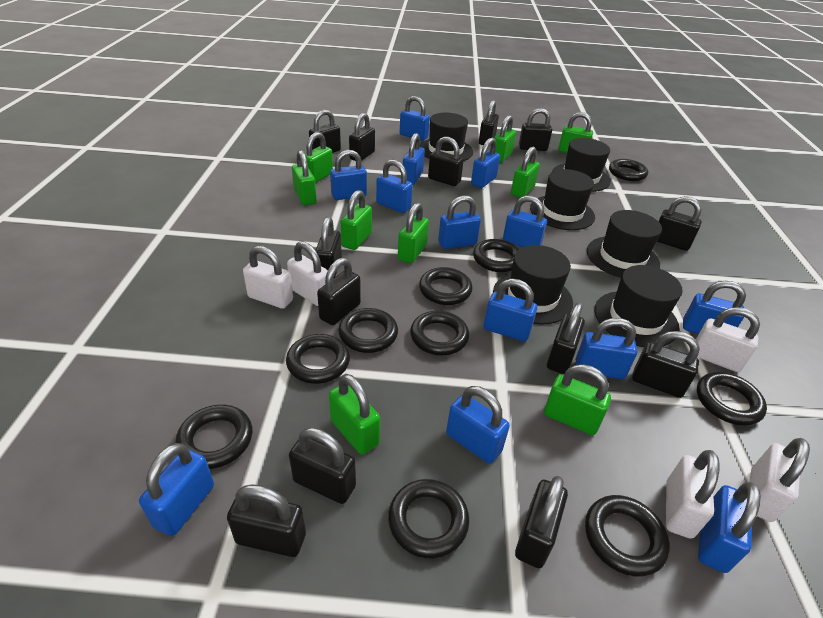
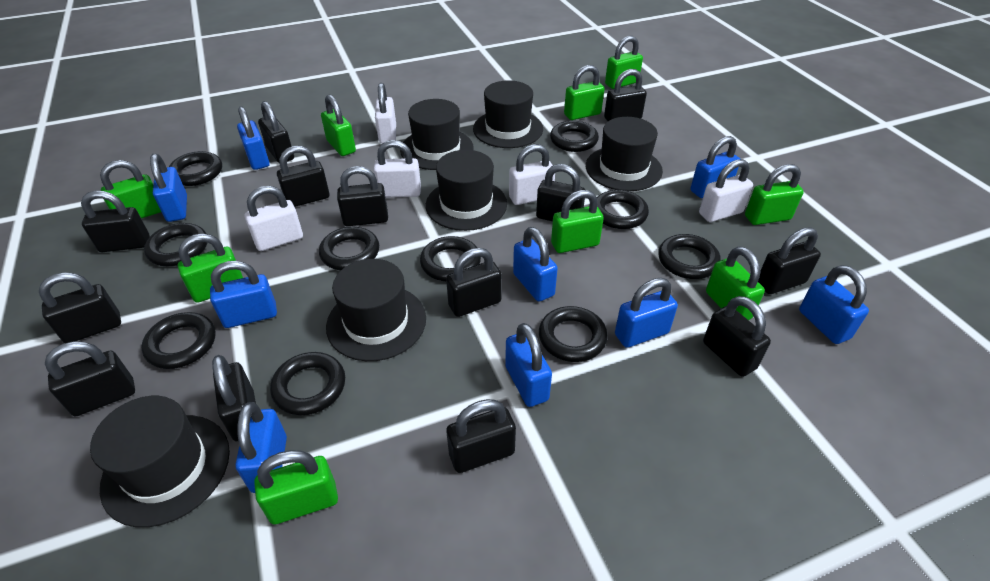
blue padlock: 13 -> 9

